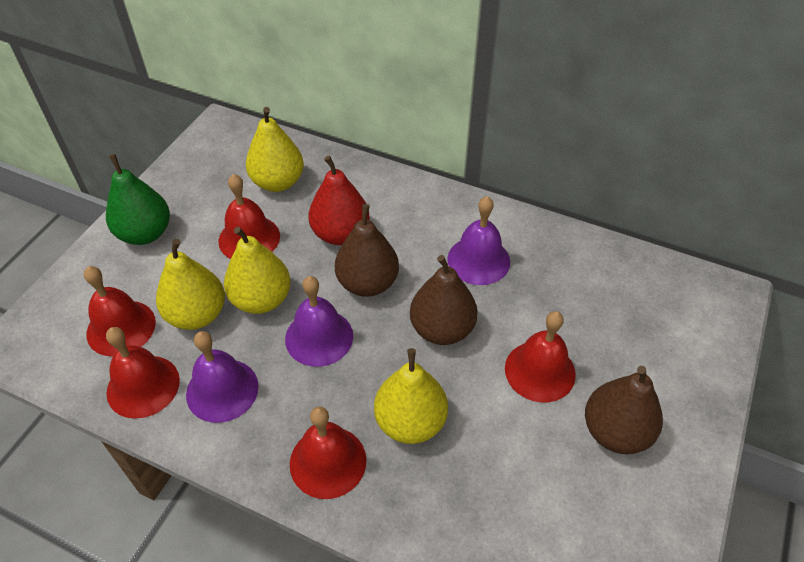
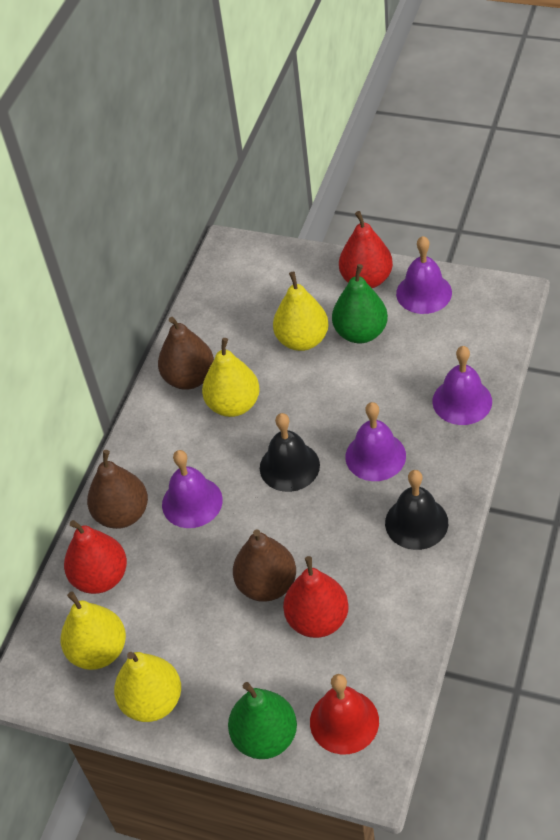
black bell: 0 -> 2
green pear: 1 -> 2
purple bell: 3 -> 4
red bell: 5 -> 1
red pear: 1 -> 3

